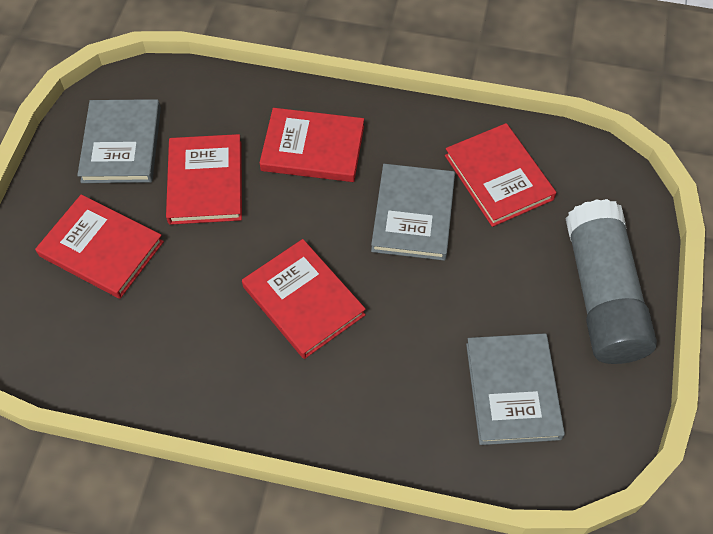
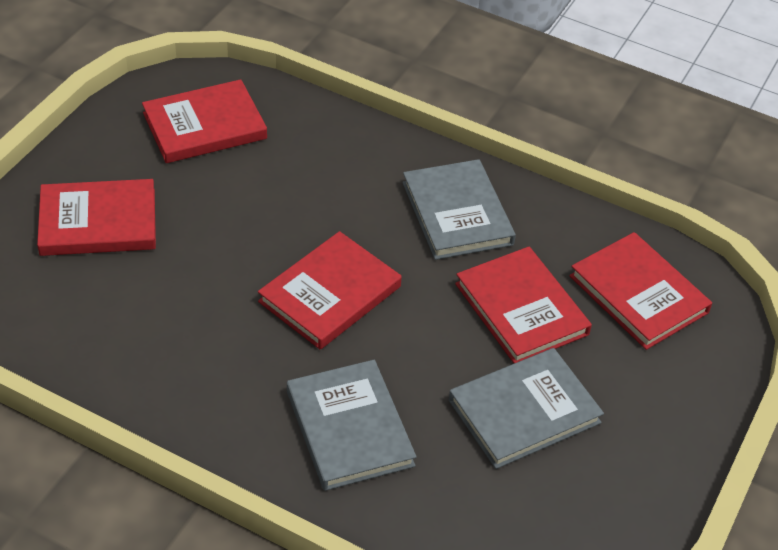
grey glue stick: 1 -> 0

